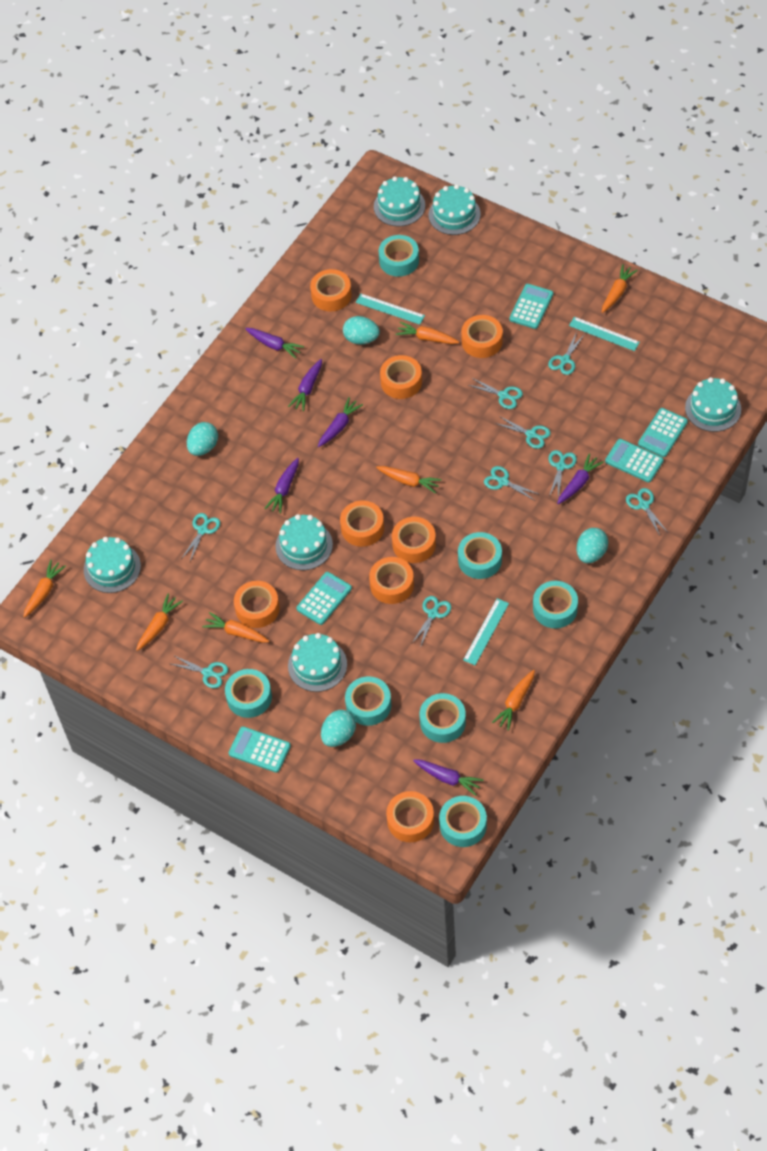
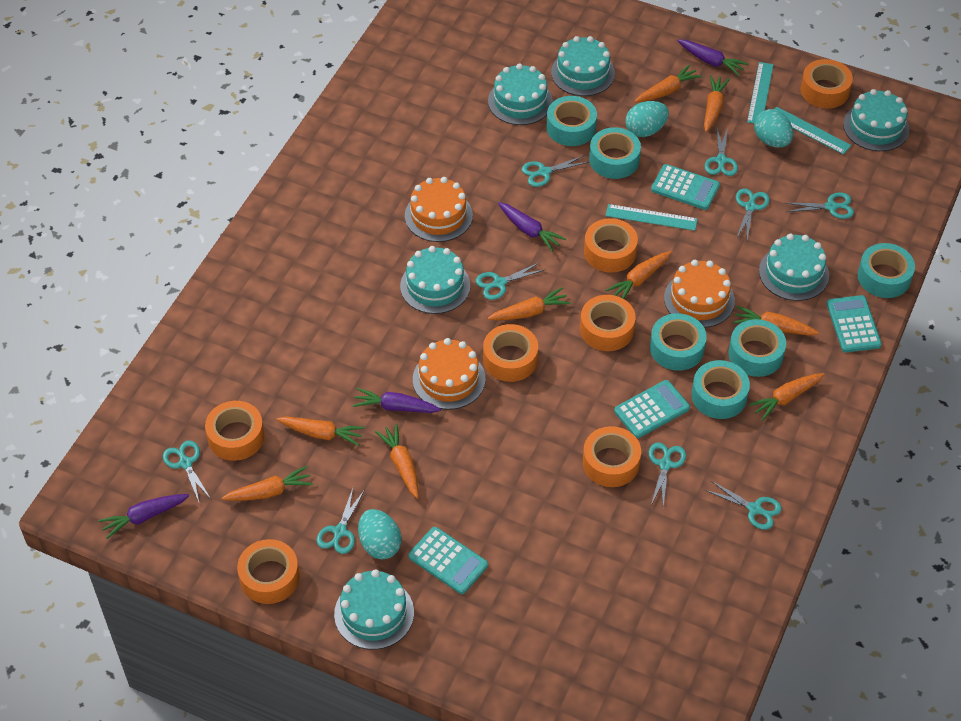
orange cake: 0 -> 3
orange carrot: 7 -> 9
orange tape: 8 -> 7
purple carrot: 6 -> 4
turquoise calculator: 5 -> 4
turquoise egg: 4 -> 3
turquoise tape: 7 -> 6

